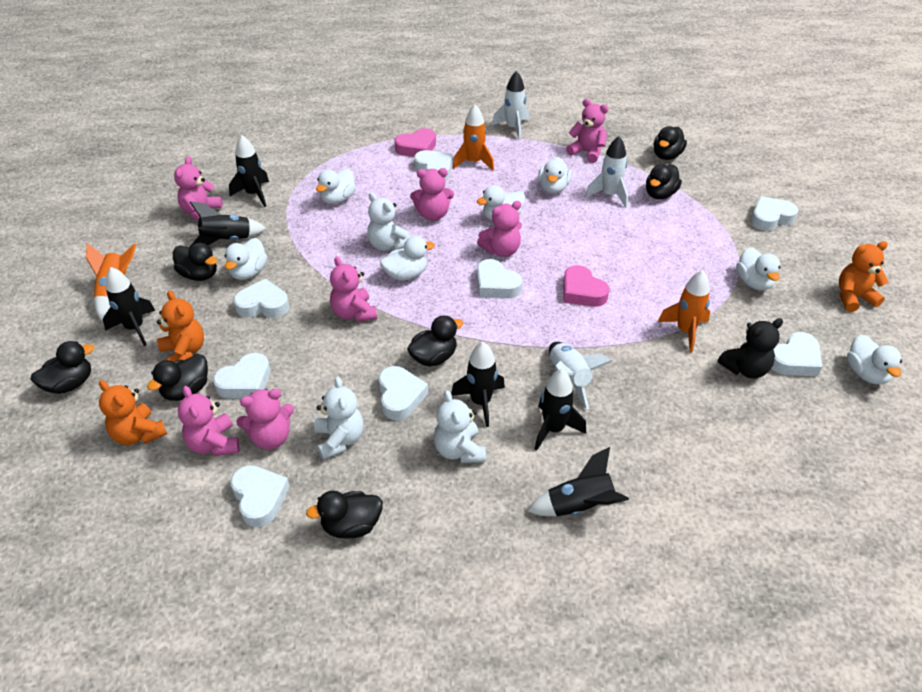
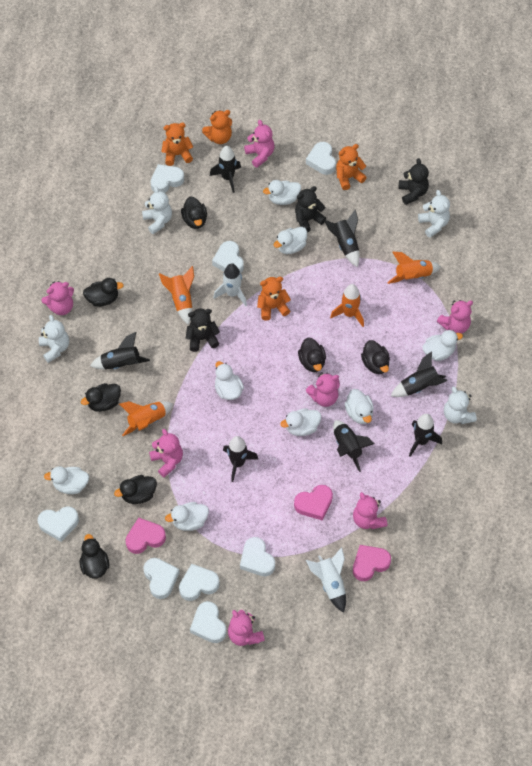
black rocket: 6 -> 7
black teddy bear: 1 -> 3
orange rocket: 3 -> 4
orange teddy bear: 3 -> 4
pink heart: 2 -> 3
white duck: 7 -> 8
white rocket: 3 -> 2
white teddy bear: 3 -> 4

